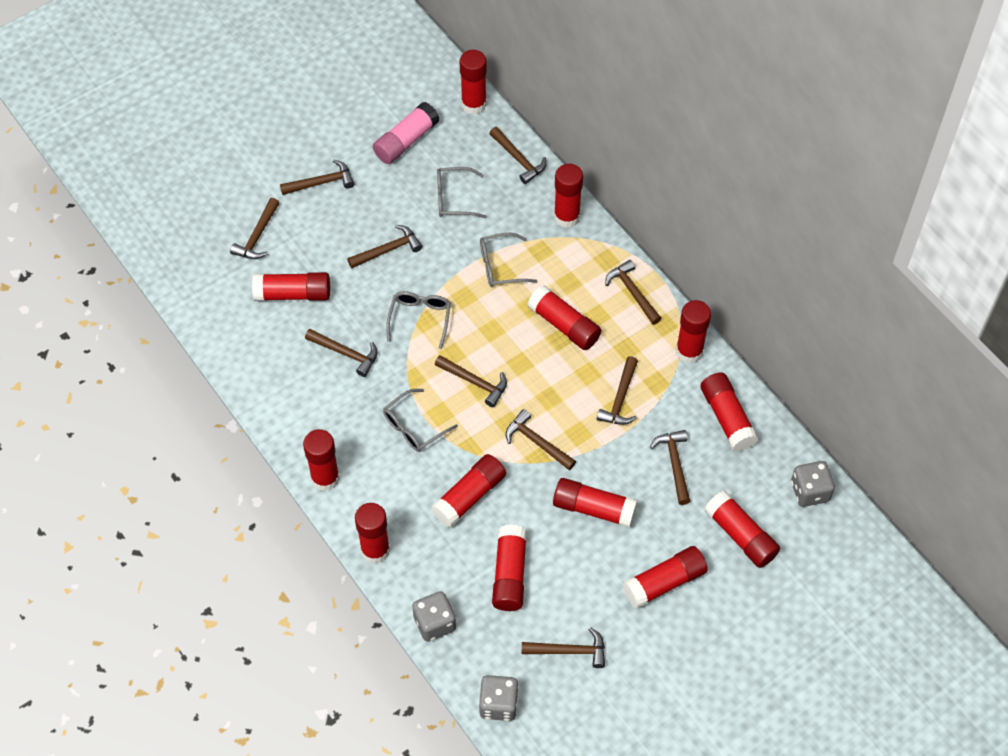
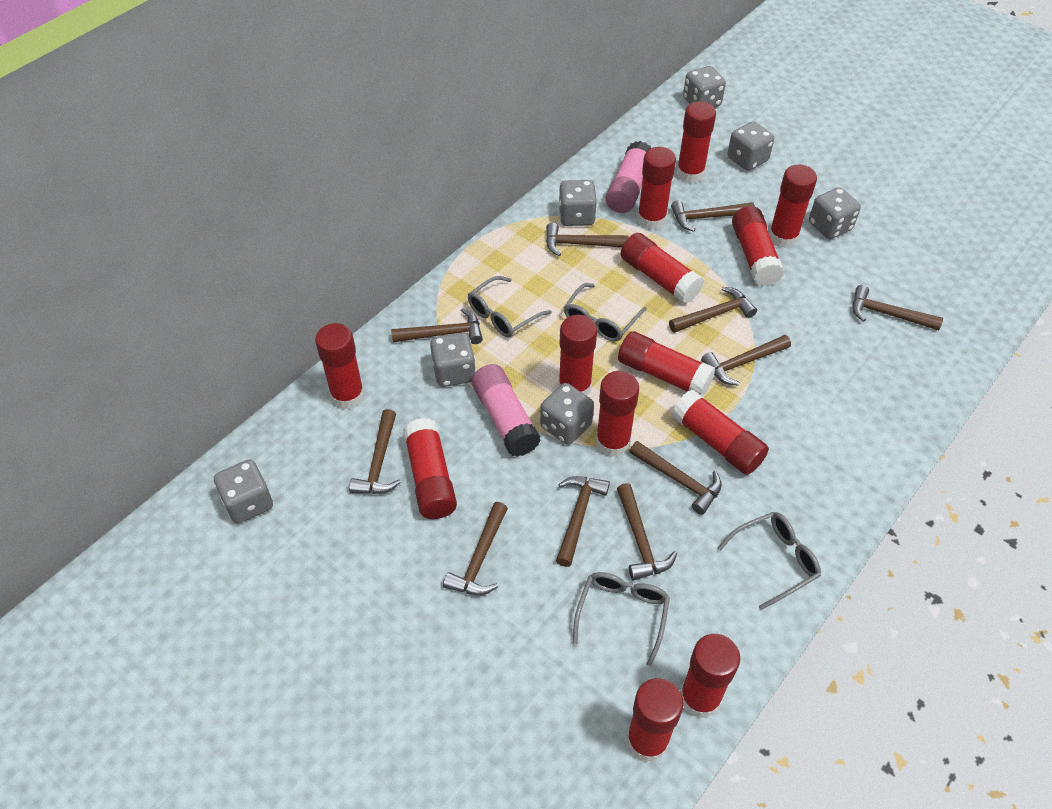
grey dice: 3 -> 7
pink glue stick: 1 -> 2

